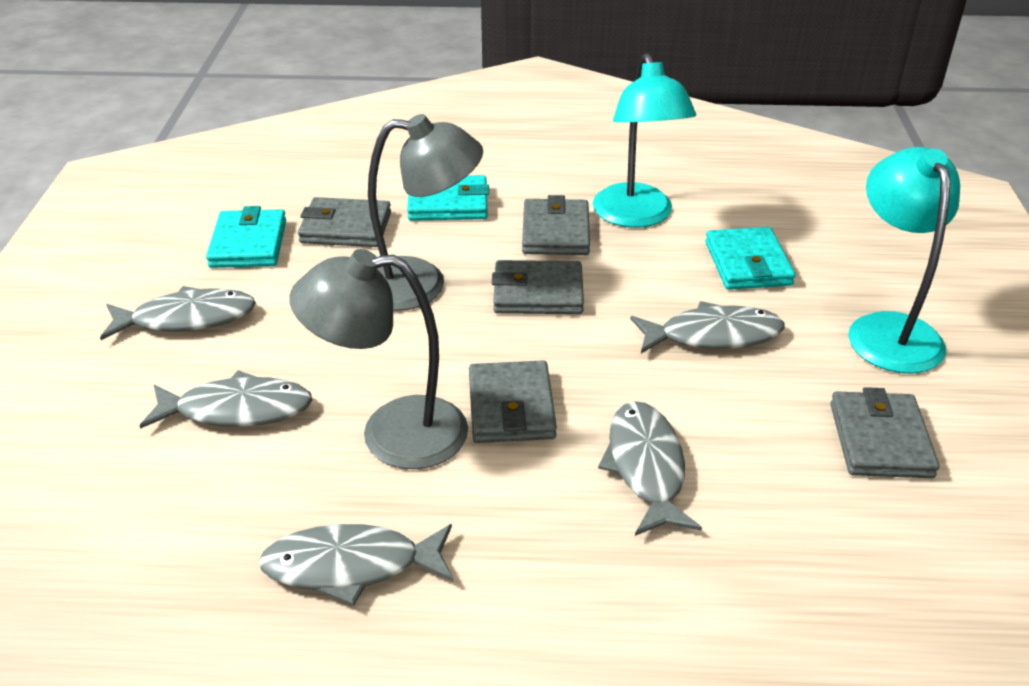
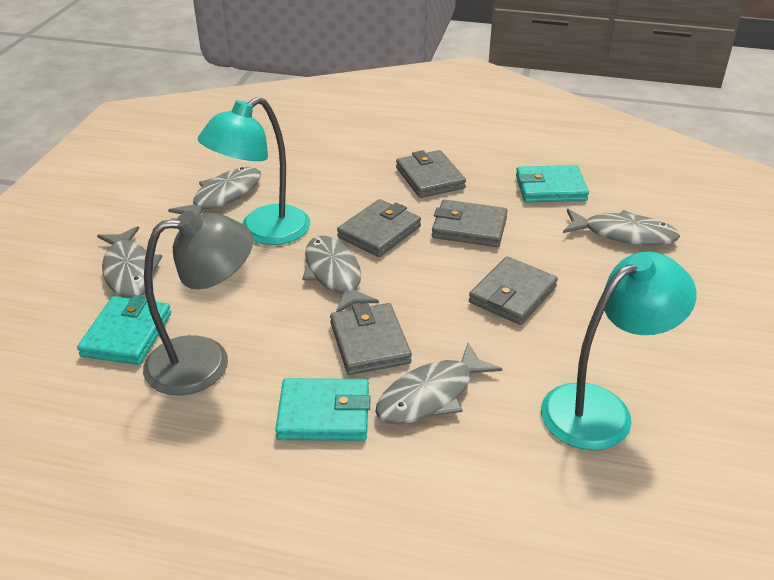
grey lamp: 2 -> 1

